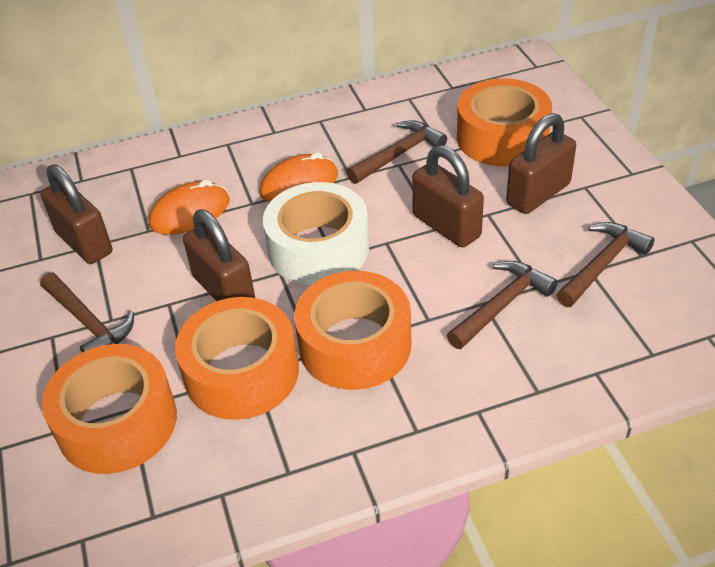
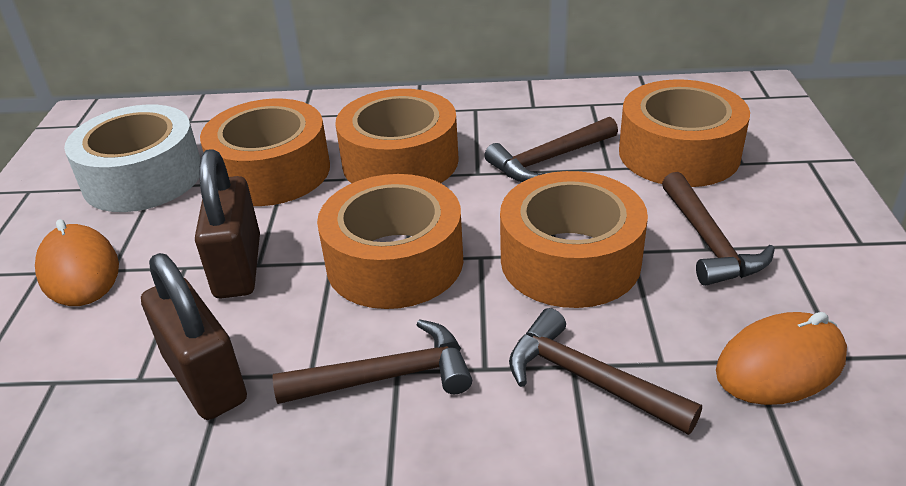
brown padlock: 4 -> 2
orange tape: 4 -> 5

